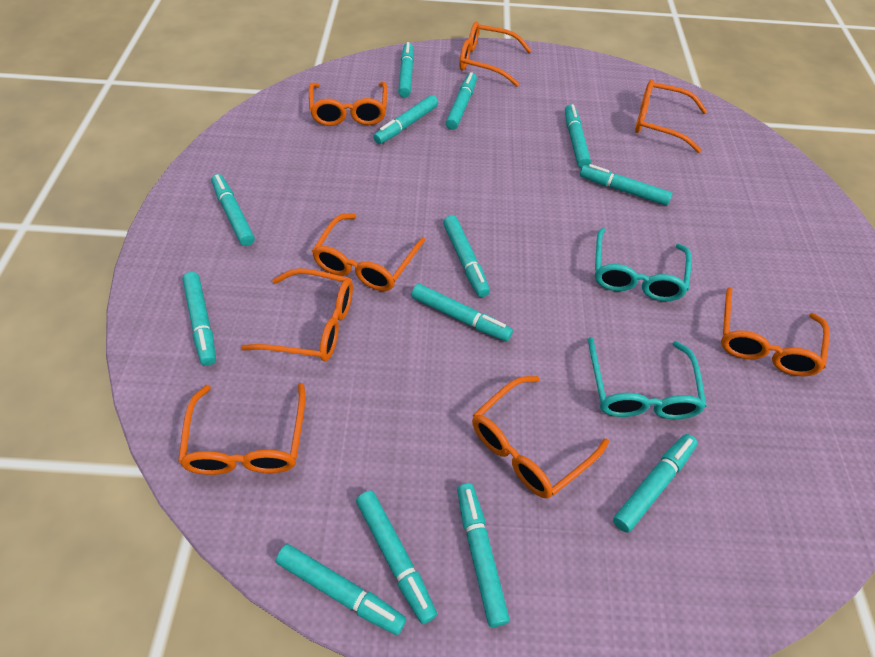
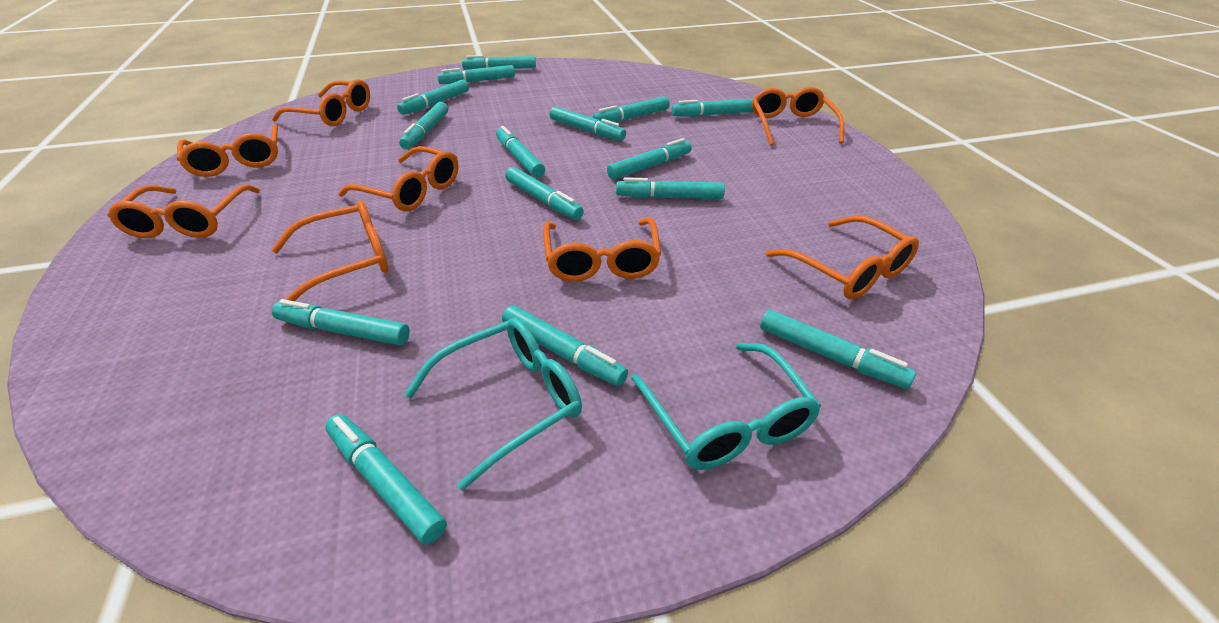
turquoise marker: 13 -> 15

